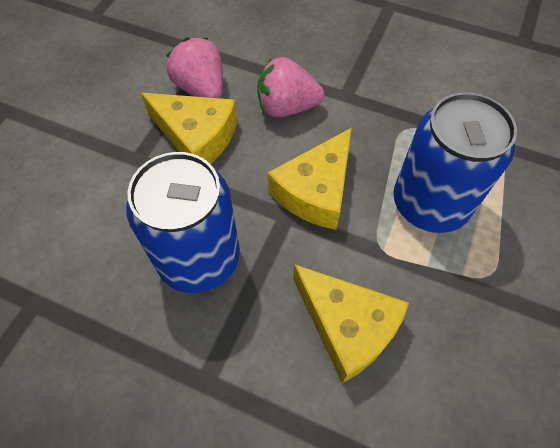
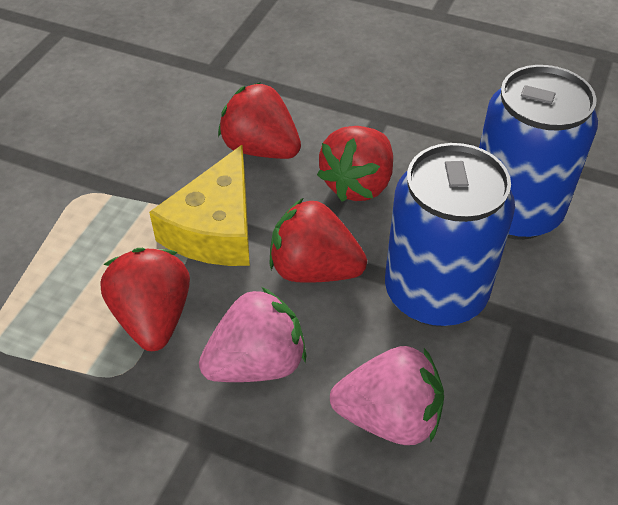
red strawberry: 0 -> 4
yellow cheese: 3 -> 1

